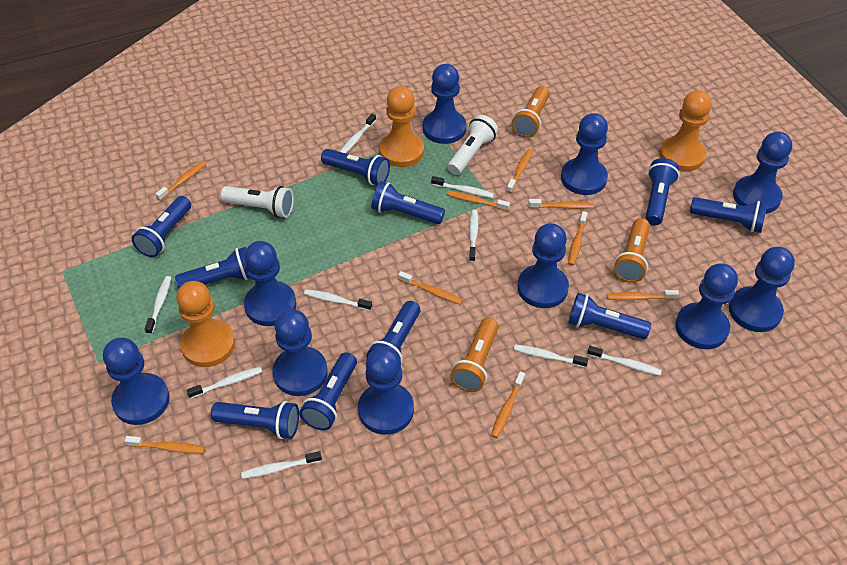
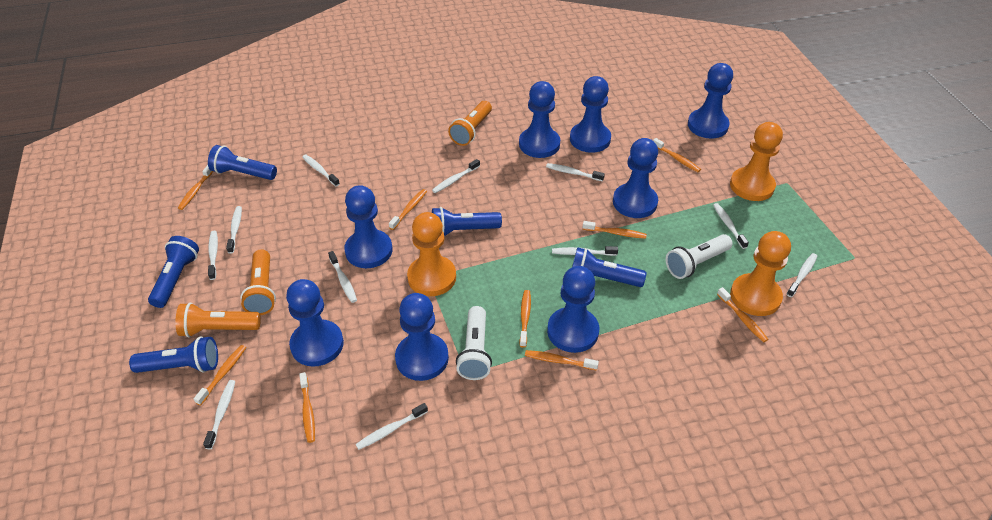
blue flashlight: 10 -> 5
blue pawn: 10 -> 8
white toothbrush: 9 -> 11

